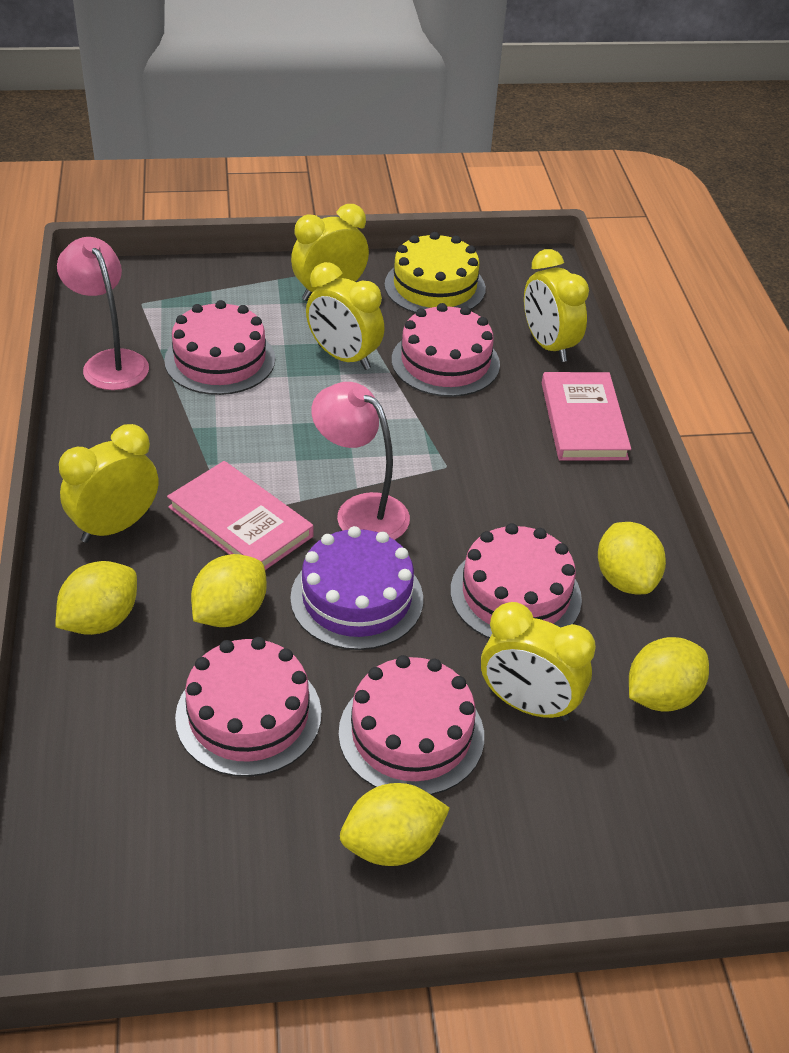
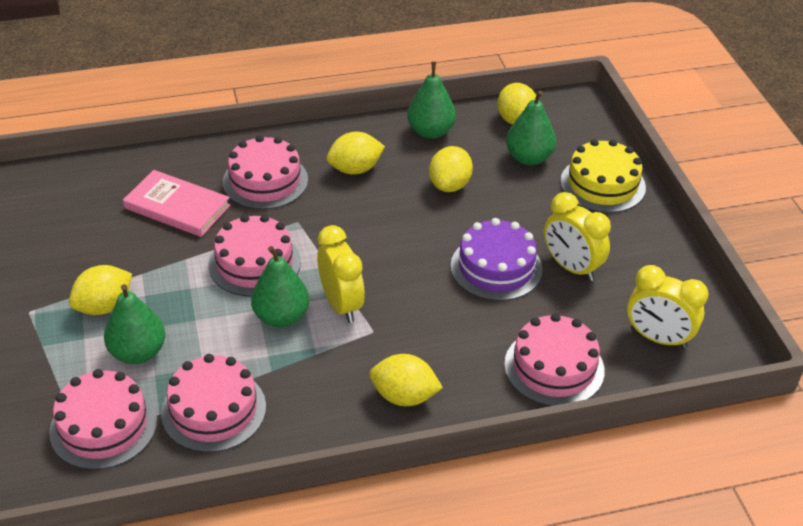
green pear: 0 -> 4
pink book: 2 -> 1
pink lamp: 2 -> 0
yellow clock: 5 -> 3

